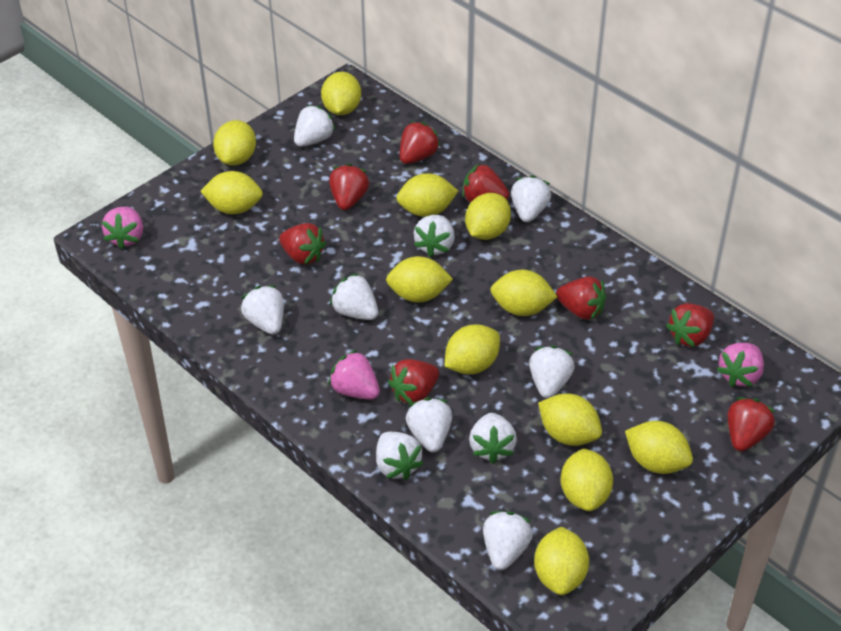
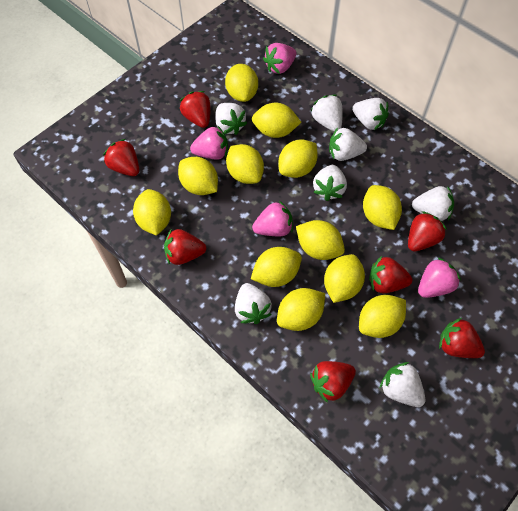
pink strawberry: 3 -> 4
red strawberry: 8 -> 7
white strawberry: 10 -> 8

